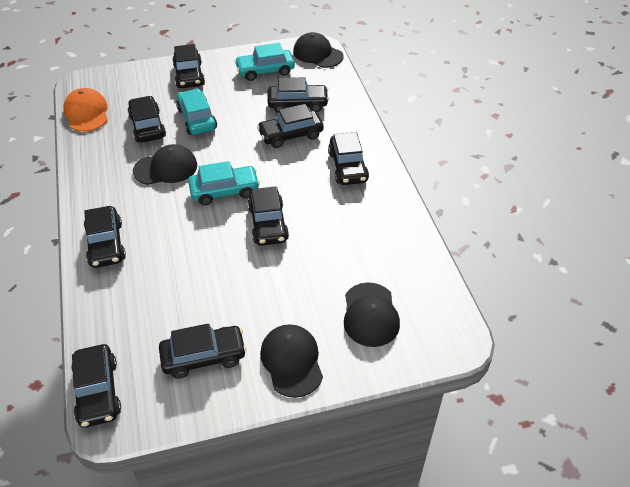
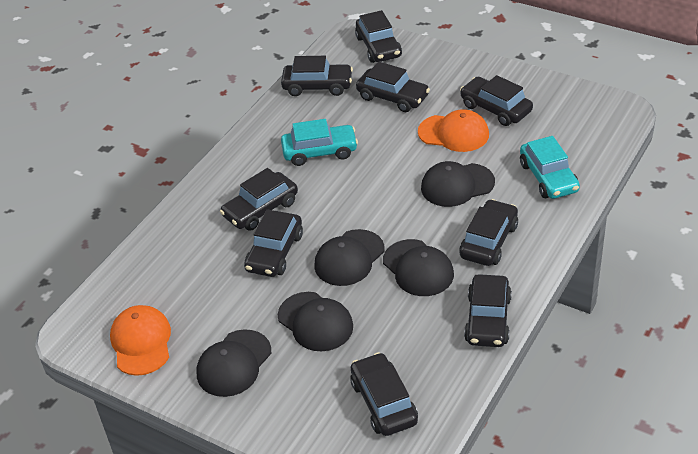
black cap: 4 -> 5
orange cap: 1 -> 2
turquoise car: 3 -> 2

